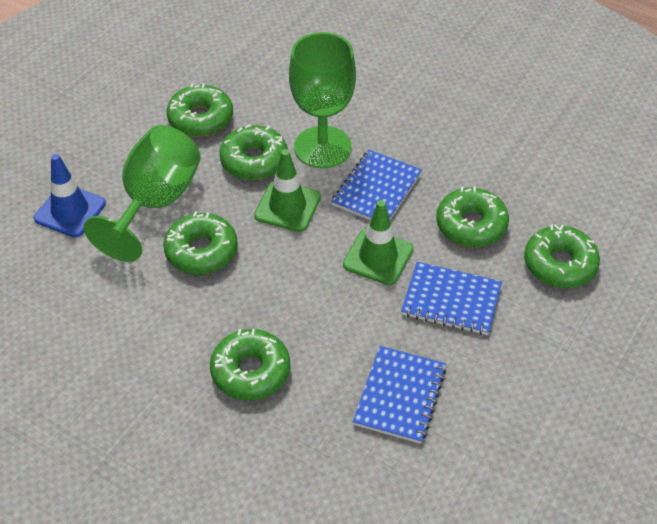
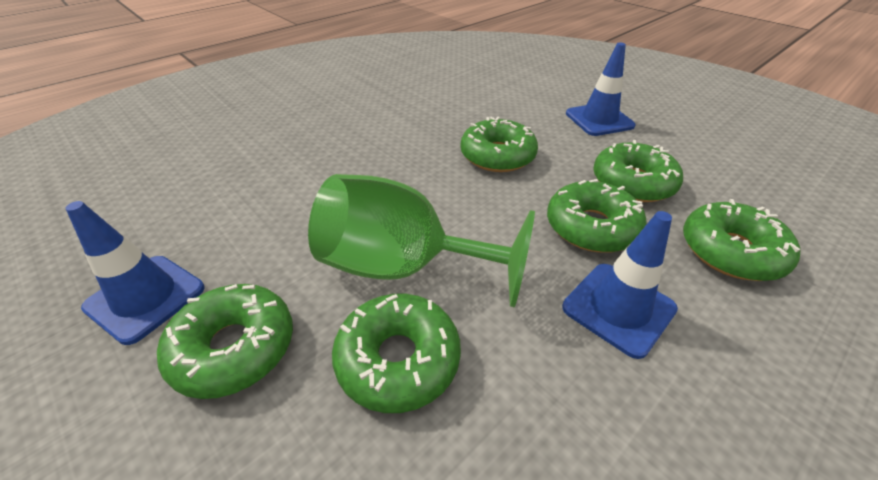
blue notebook: 3 -> 0
blue traffic cone: 1 -> 3
green goblet: 2 -> 1
green traffic cone: 2 -> 0

